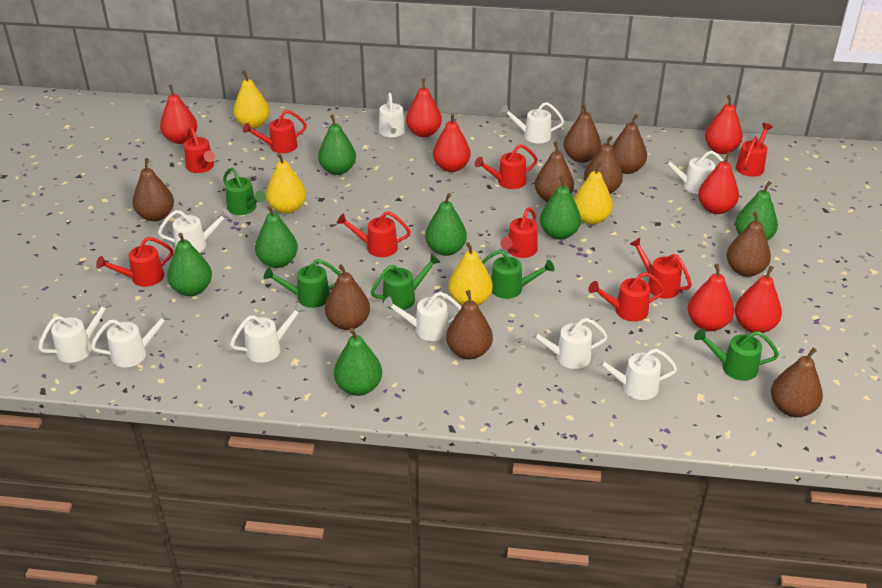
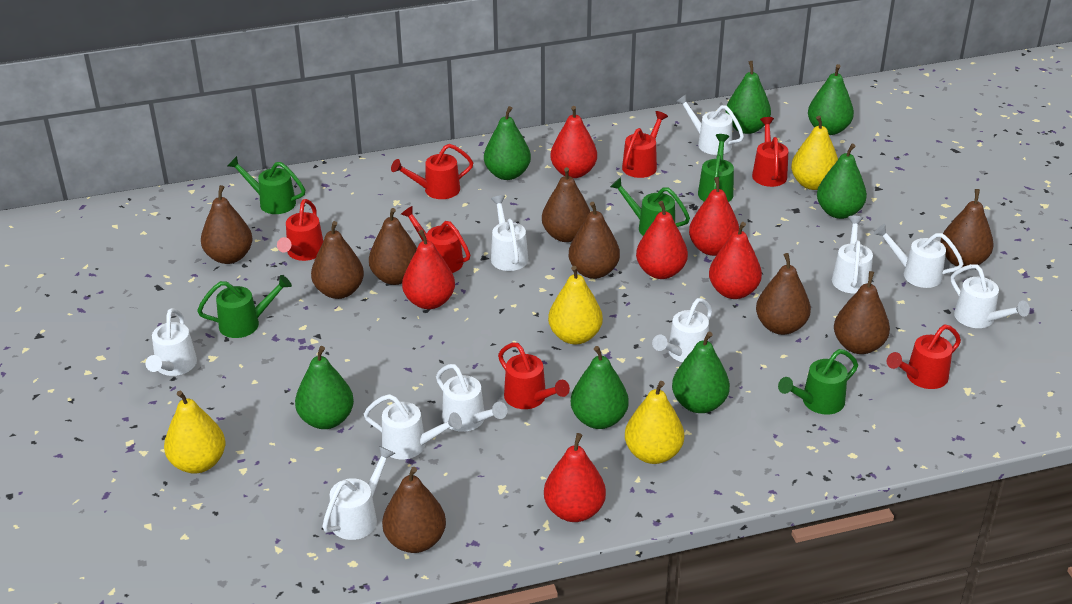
red pear: 7 -> 6
red watering can: 9 -> 7

